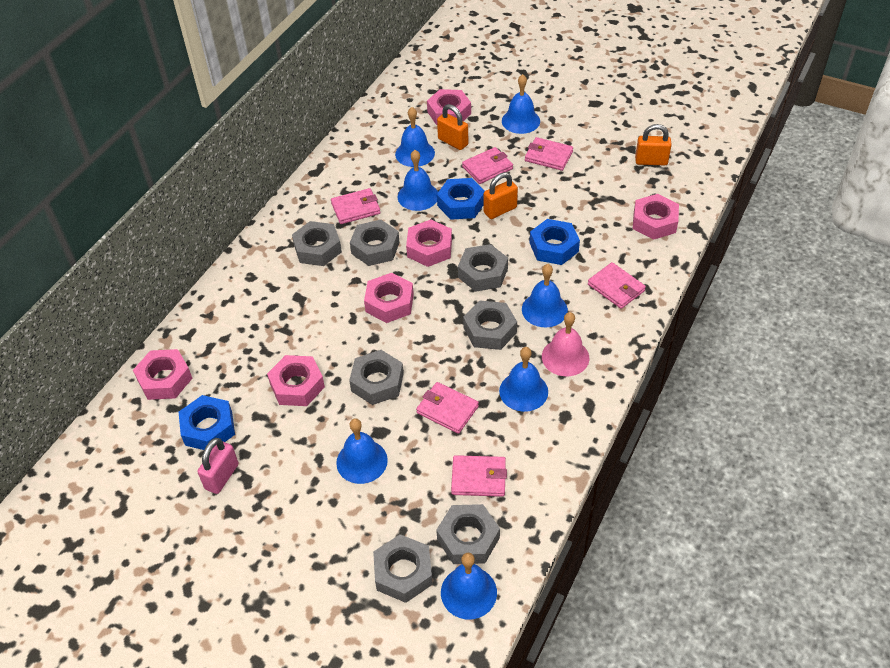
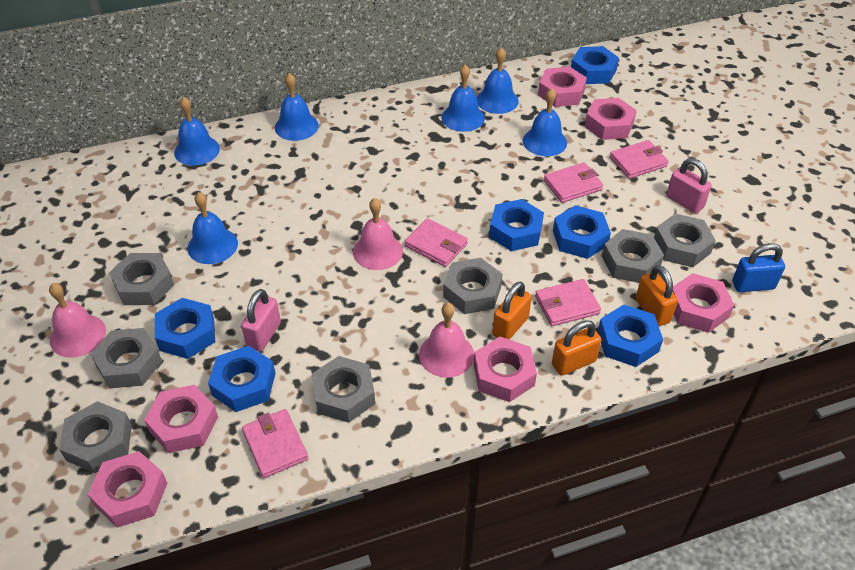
blue bell: 7 -> 6
blue nut: 3 -> 6
blue padlock: 0 -> 1
pink bell: 1 -> 3
pink padlock: 1 -> 2
pink wallet: 6 -> 5

